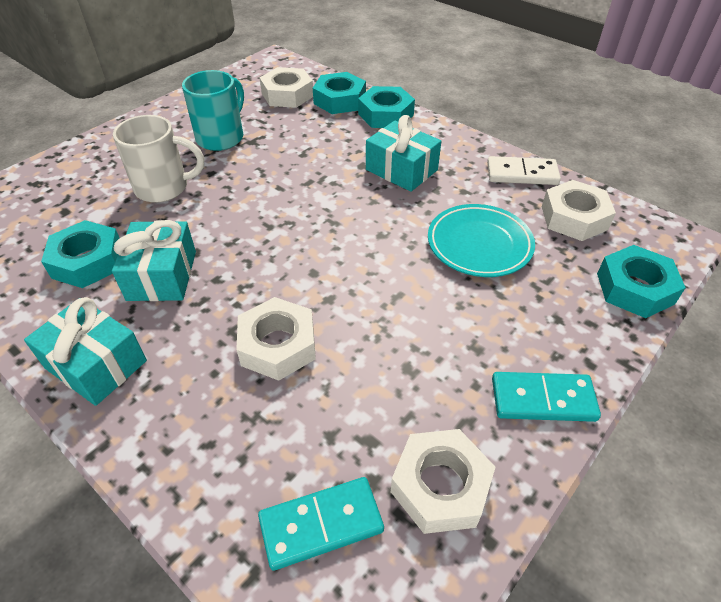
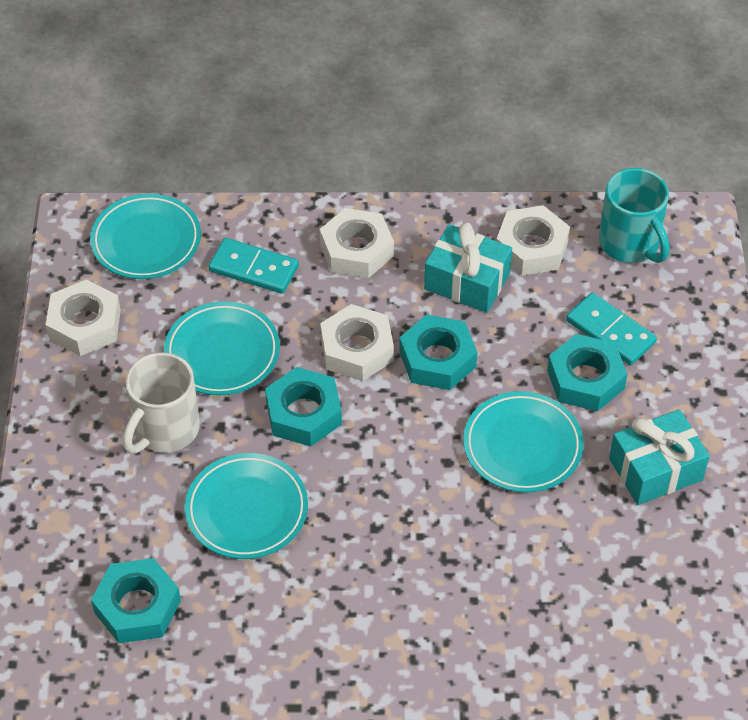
turquoise gift: 3 -> 2
turquoise plate: 1 -> 4
white domino: 1 -> 0

